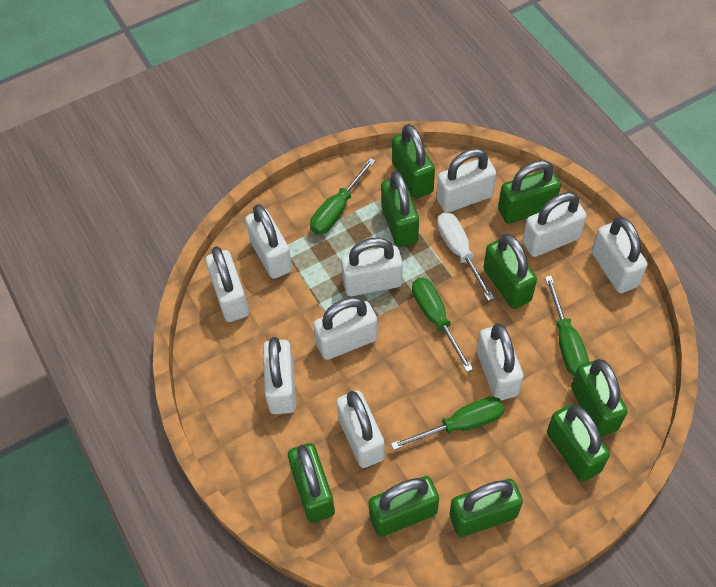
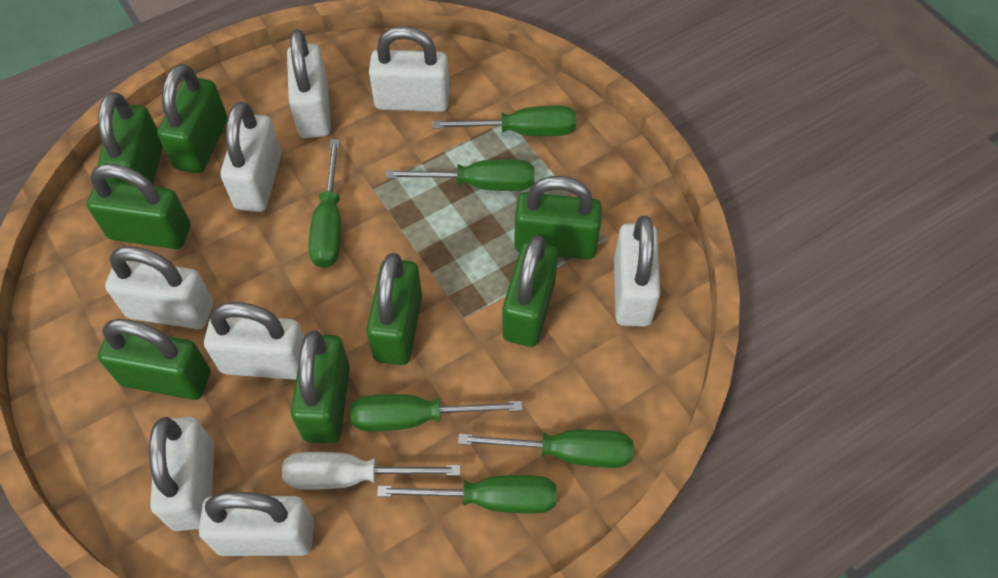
green padlock: 9 -> 8
green screwdriver: 4 -> 6
white padlock: 10 -> 8

